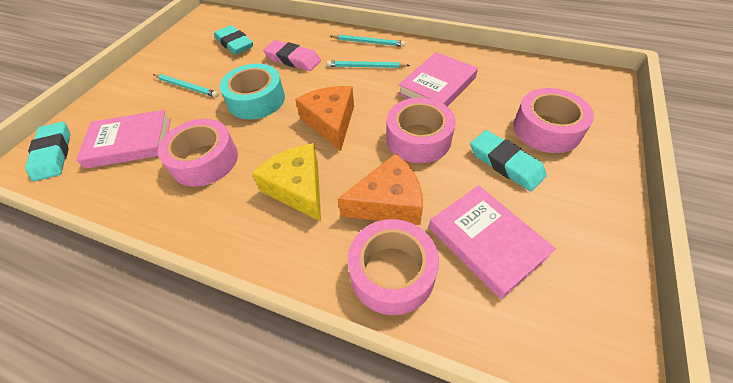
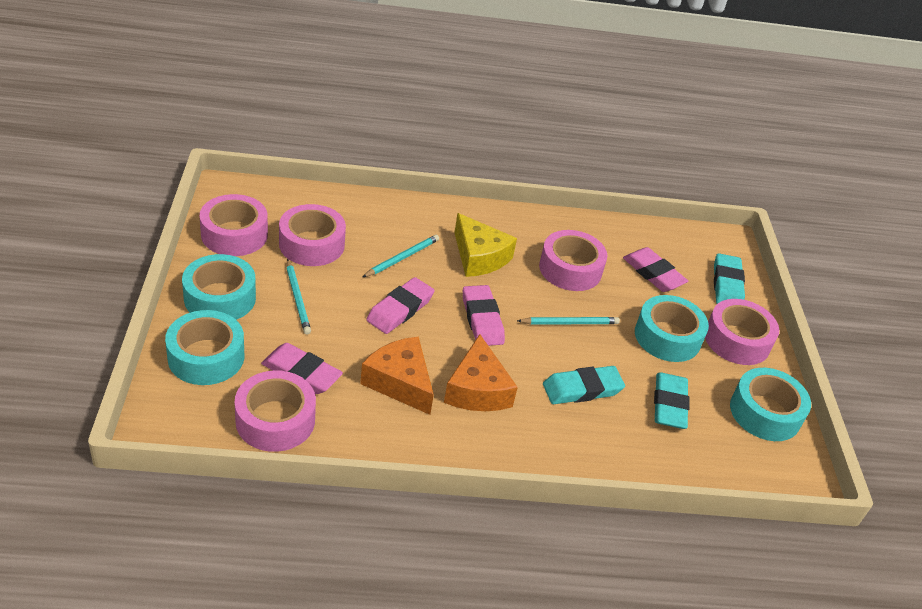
pink book: 3 -> 0
pink eraser: 1 -> 4
pink tape: 4 -> 5
turquoise tape: 1 -> 4

